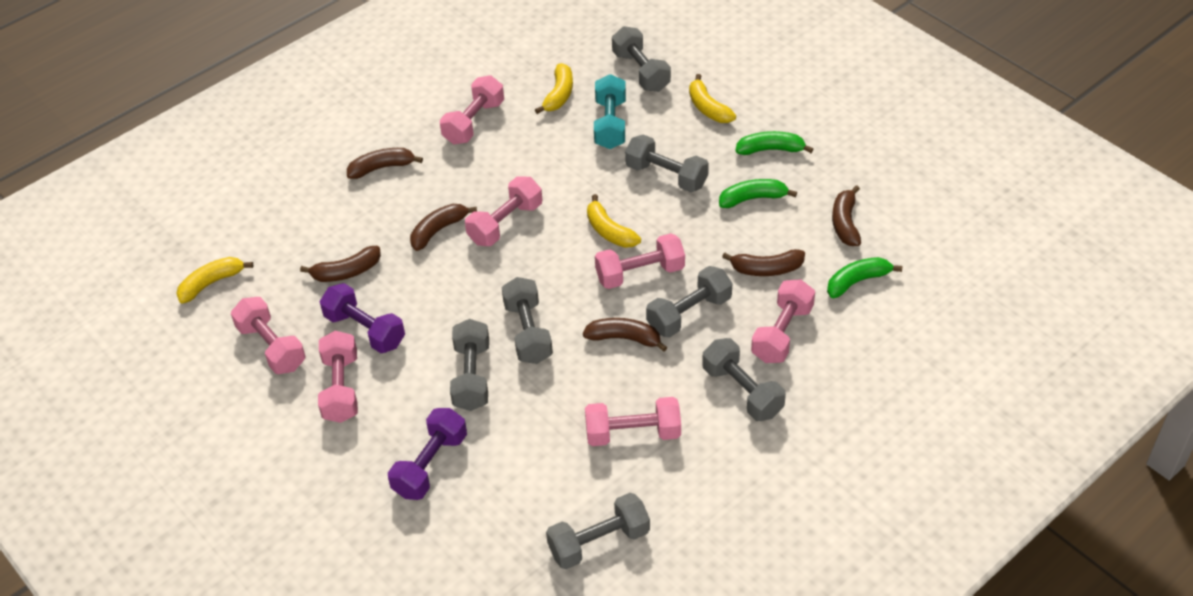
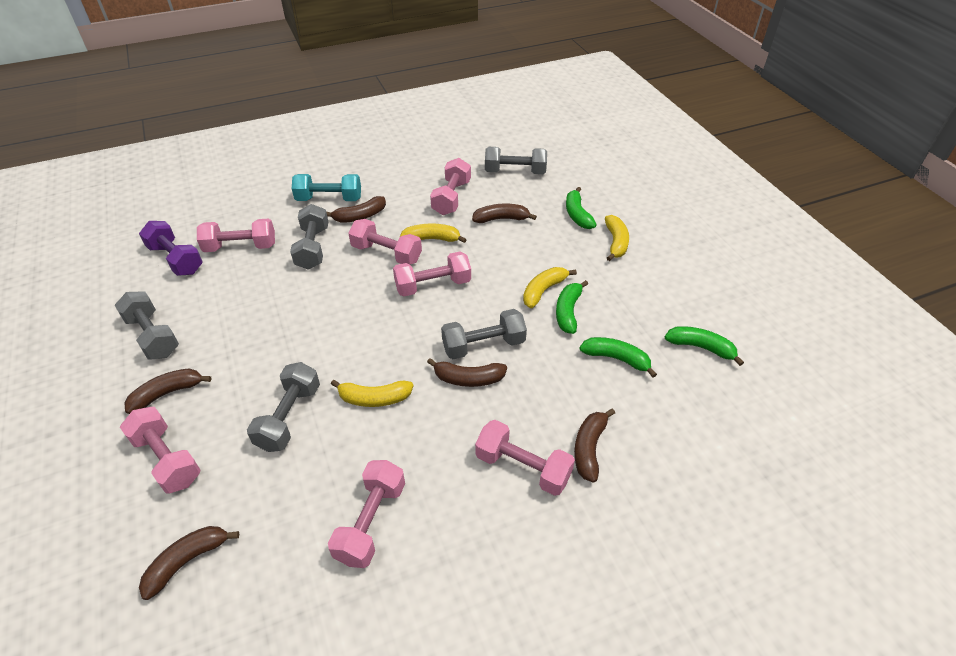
green banana: 3 -> 4
grey dumbbell: 7 -> 5
purple dumbbell: 2 -> 1

